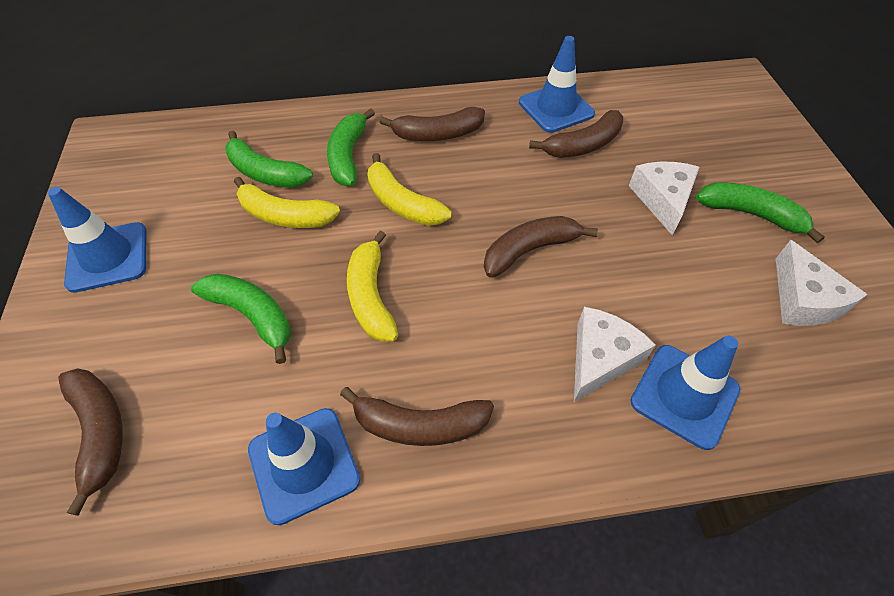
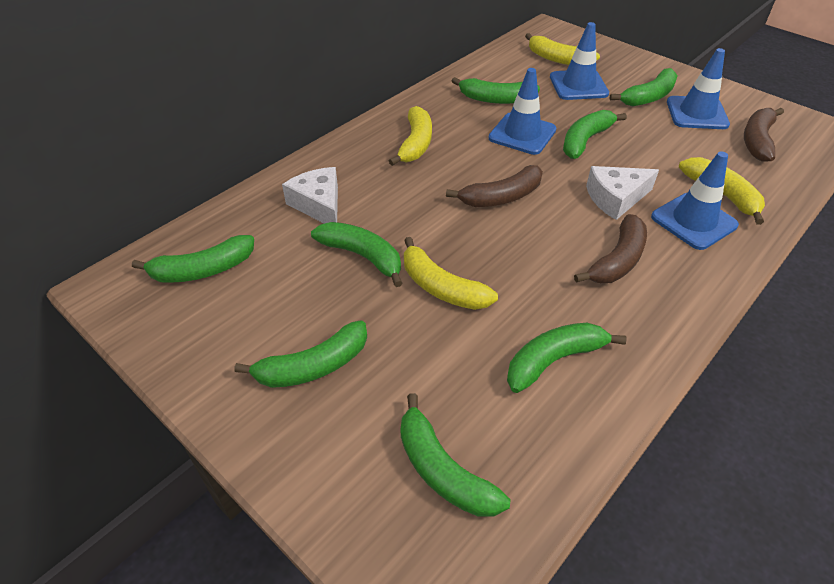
brown banana: 5 -> 3
green banana: 4 -> 8
white cheese: 3 -> 2
yellow banana: 3 -> 4

